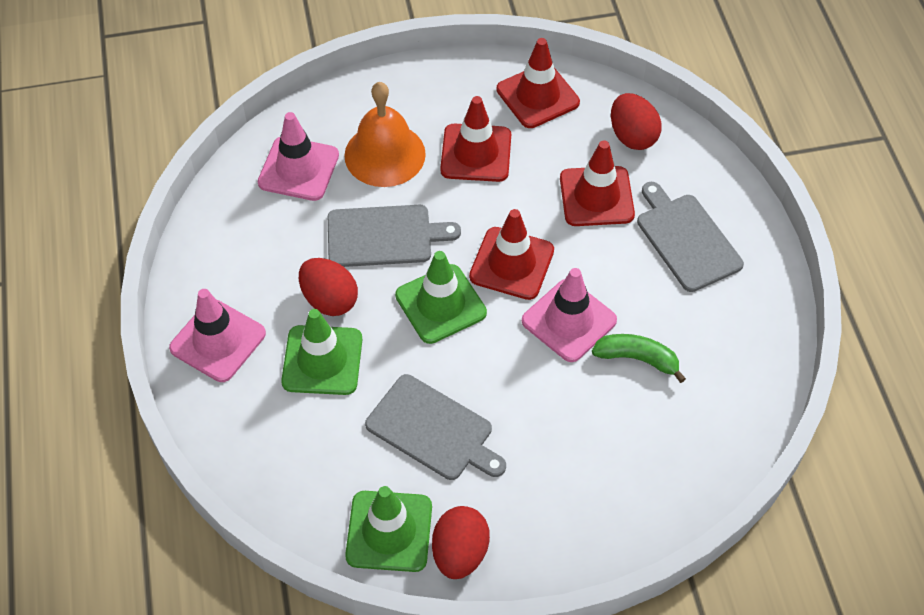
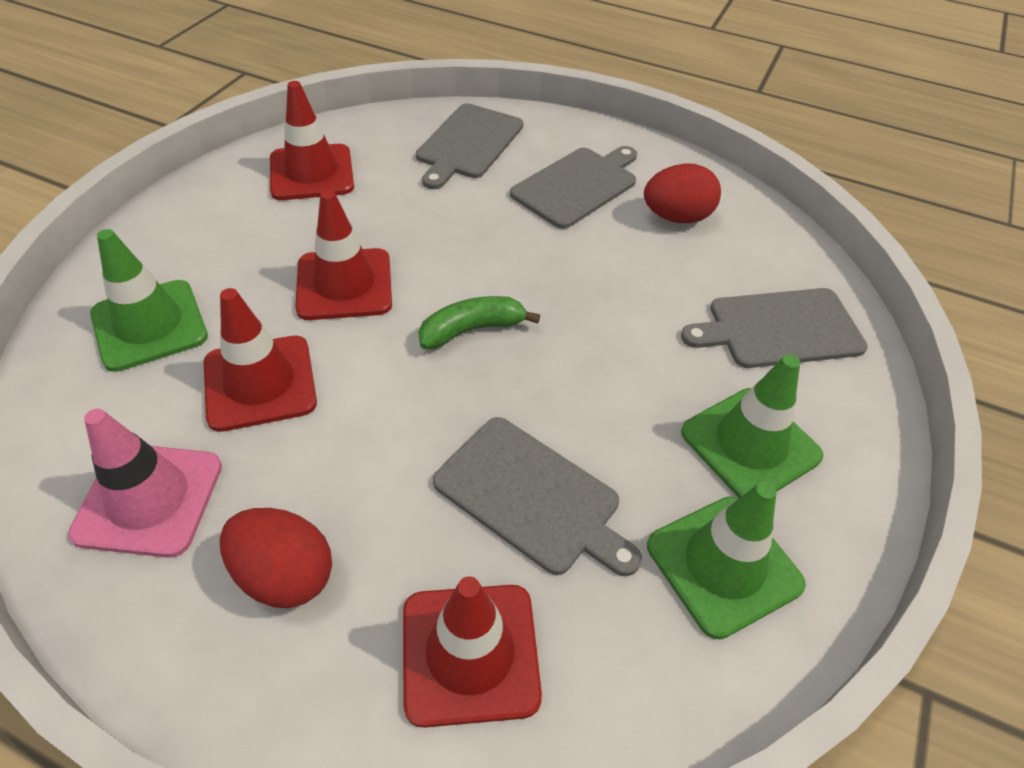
grey cutting board: 3 -> 4
orange bell: 1 -> 0
pink traffic cone: 3 -> 1
red egg: 3 -> 2

